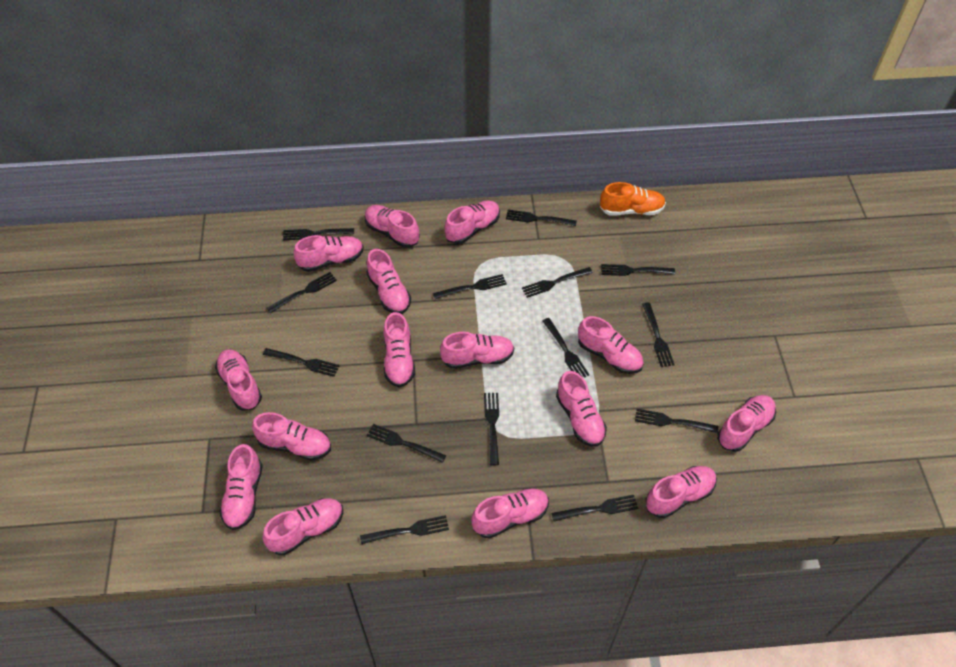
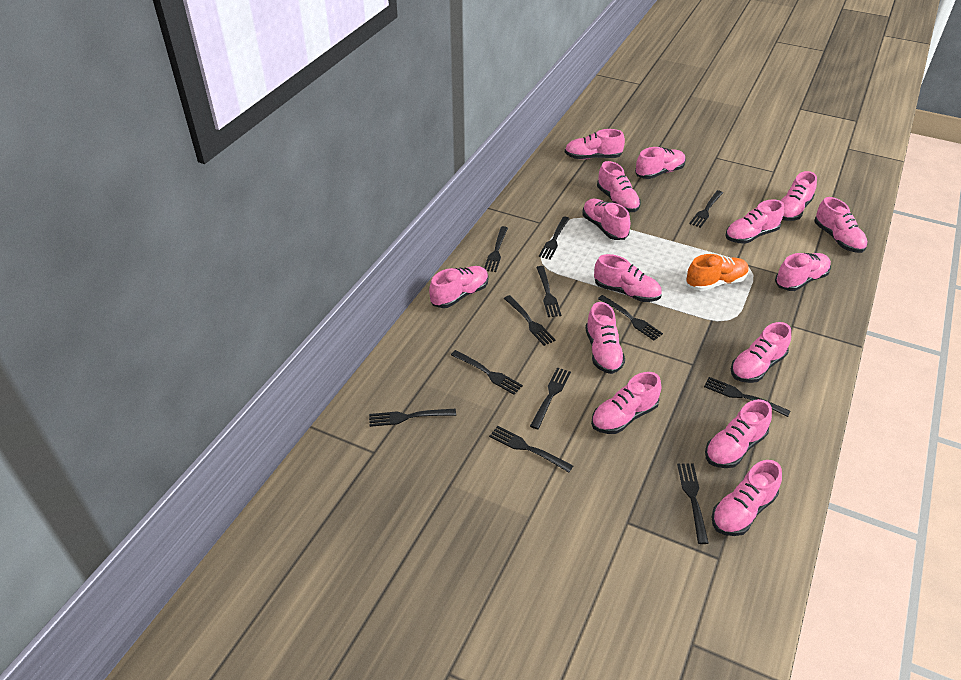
black fork: 14 -> 12

